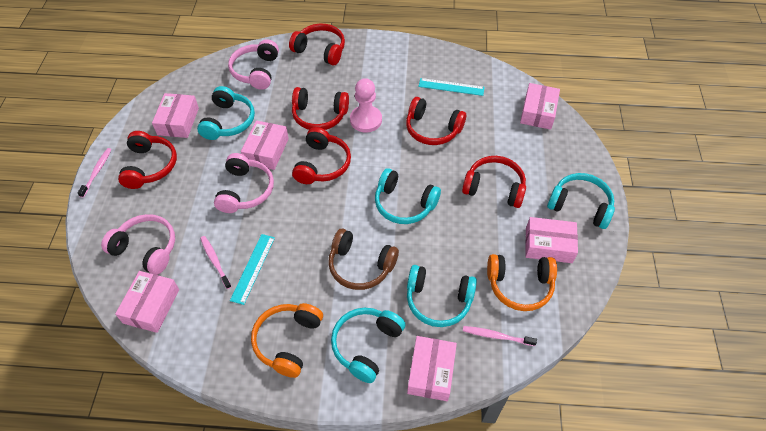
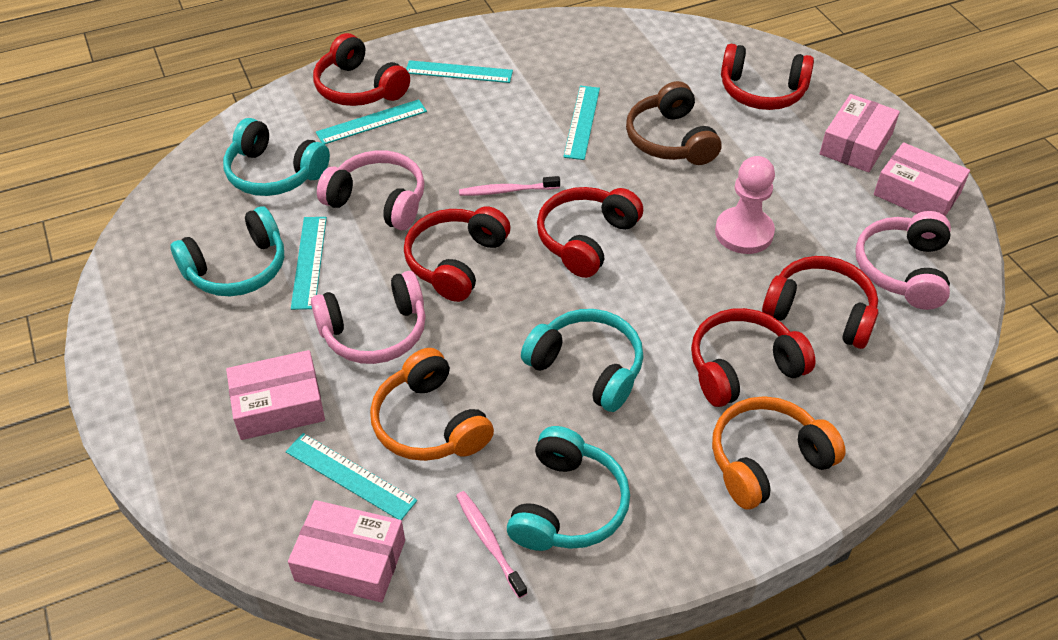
pink box: 6 -> 4
pink toothbrush: 3 -> 2
turquoise headphones: 5 -> 4
turquoise ruler: 2 -> 5

